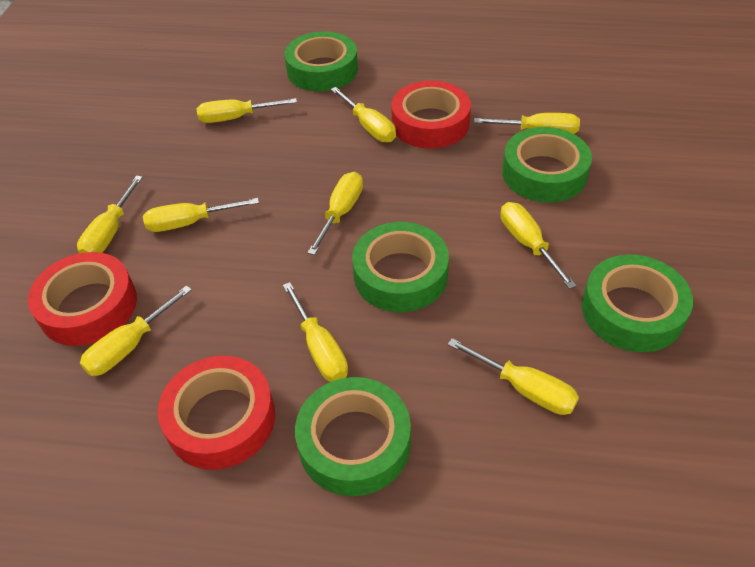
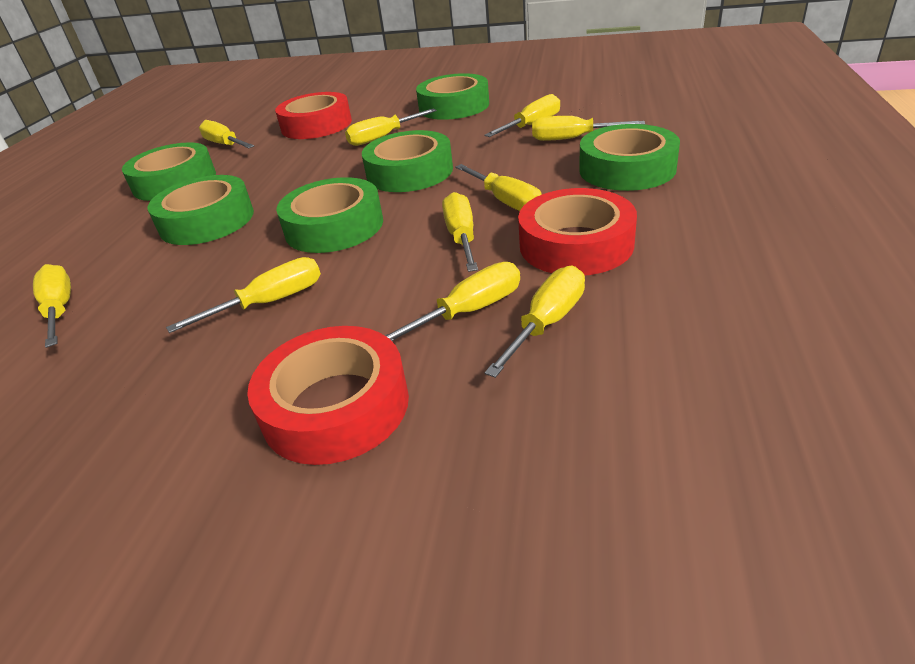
green tape: 5 -> 6

